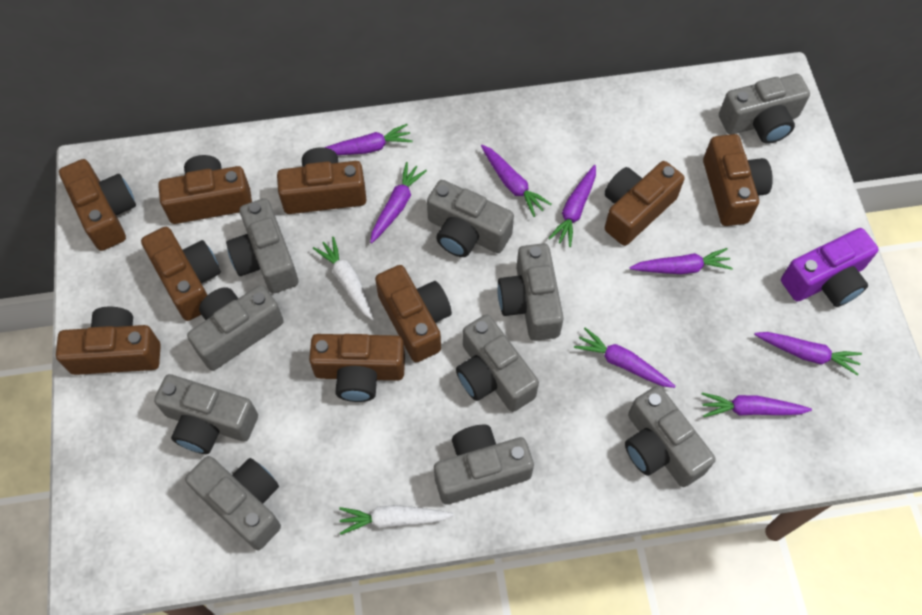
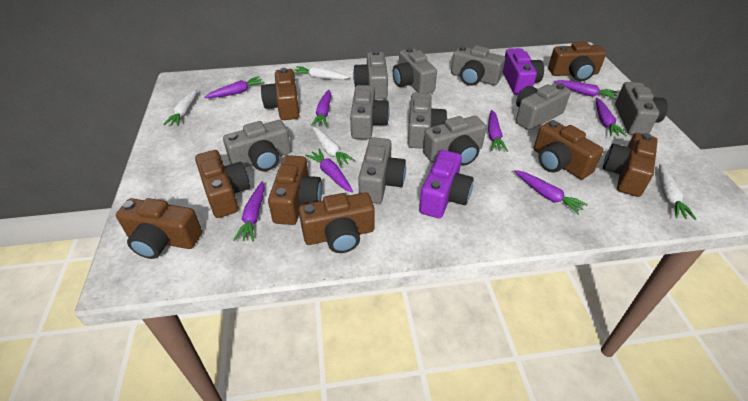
brown camera: 9 -> 8
purple camera: 1 -> 2
white carrot: 2 -> 4

